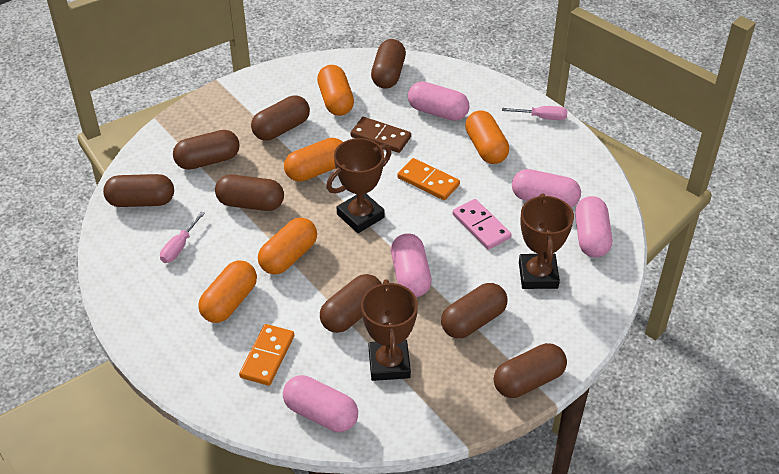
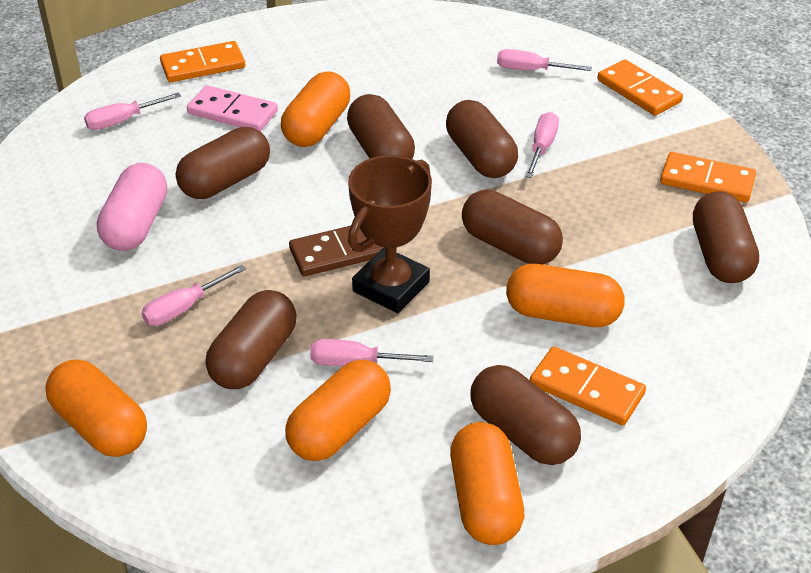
brown capsule: 8 -> 7
brown trophy: 3 -> 1
orange domino: 2 -> 4
pink capsule: 5 -> 1
pink screwdriver: 2 -> 5

